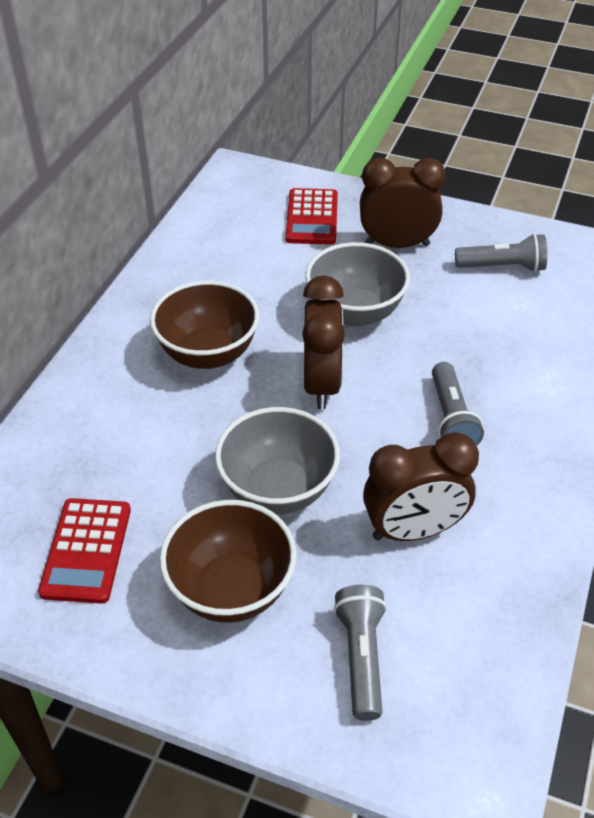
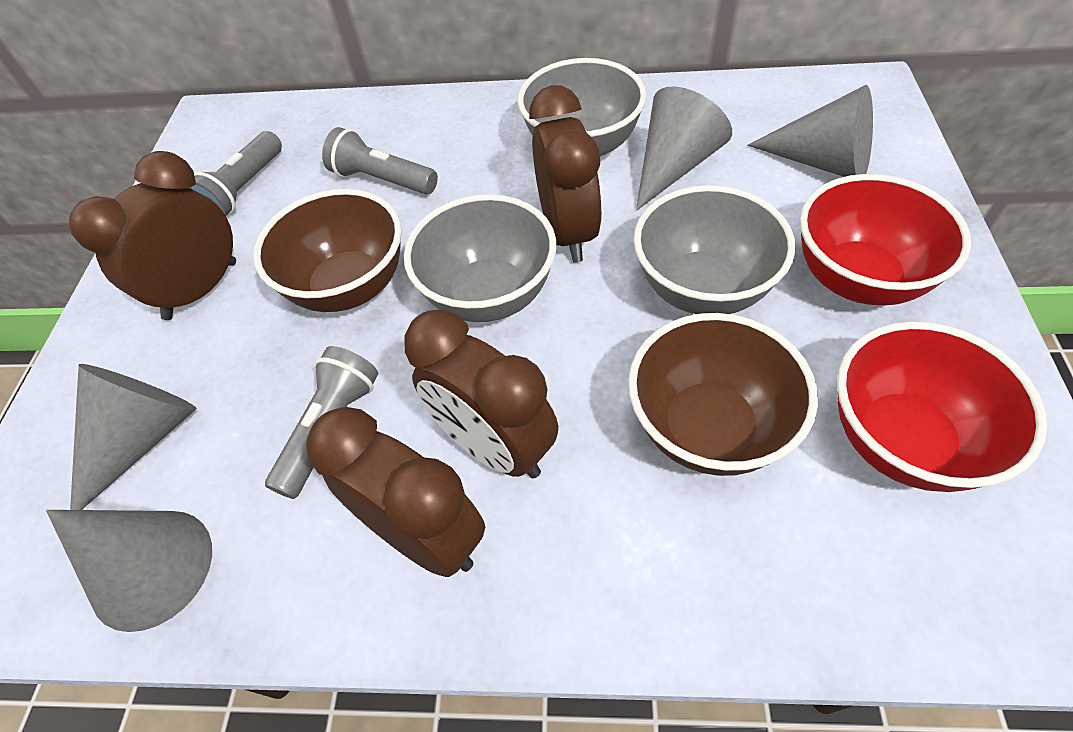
brown clock: 3 -> 4
grey bowl: 2 -> 3
grey cone: 0 -> 4
red bowl: 0 -> 2
red calculator: 2 -> 0

